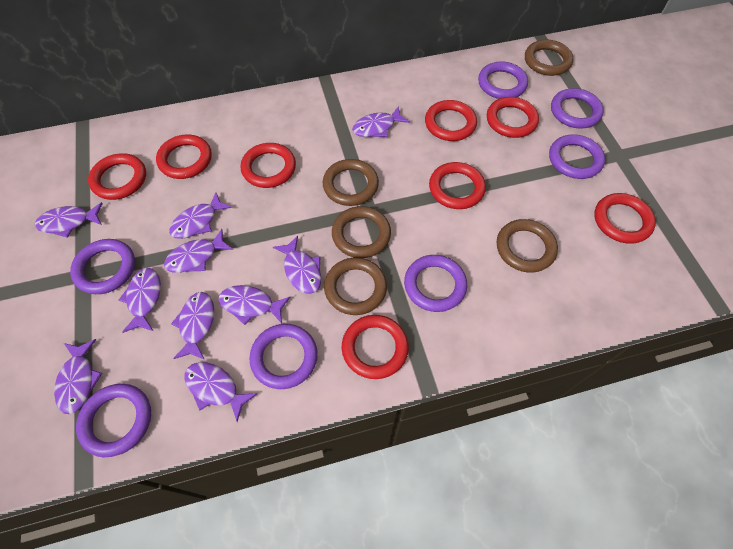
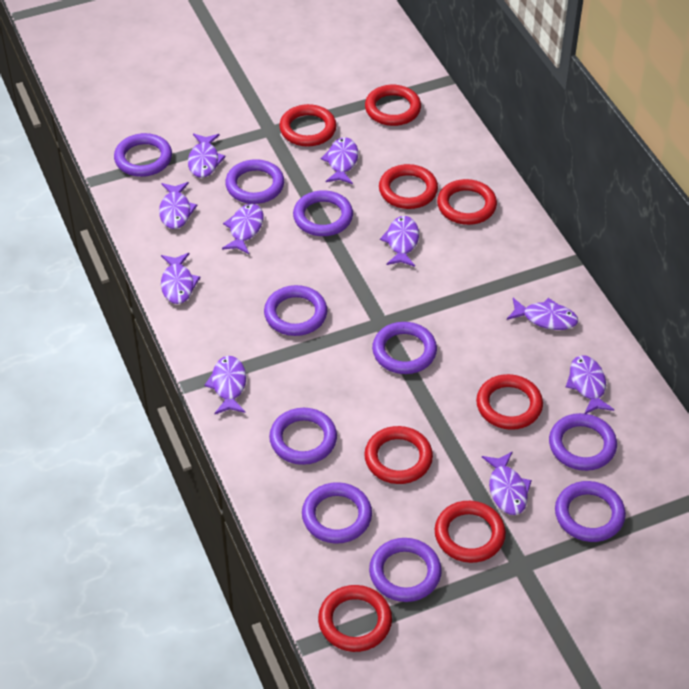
brown ring: 5 -> 0
purple ring: 7 -> 10

